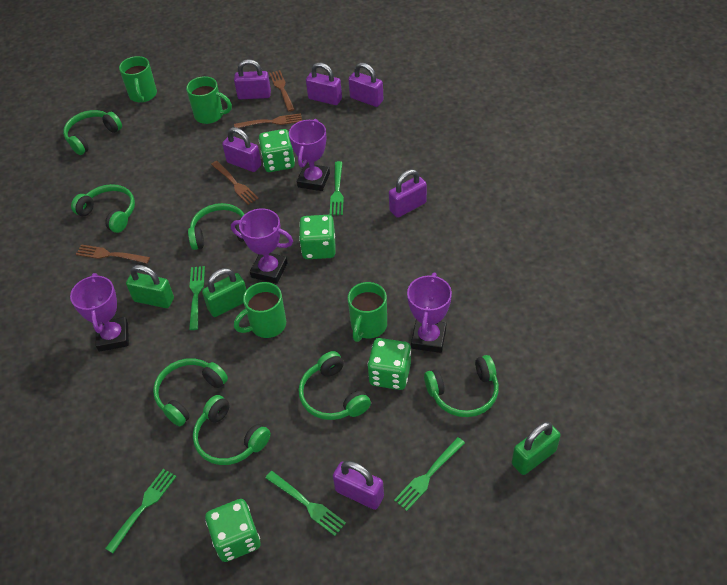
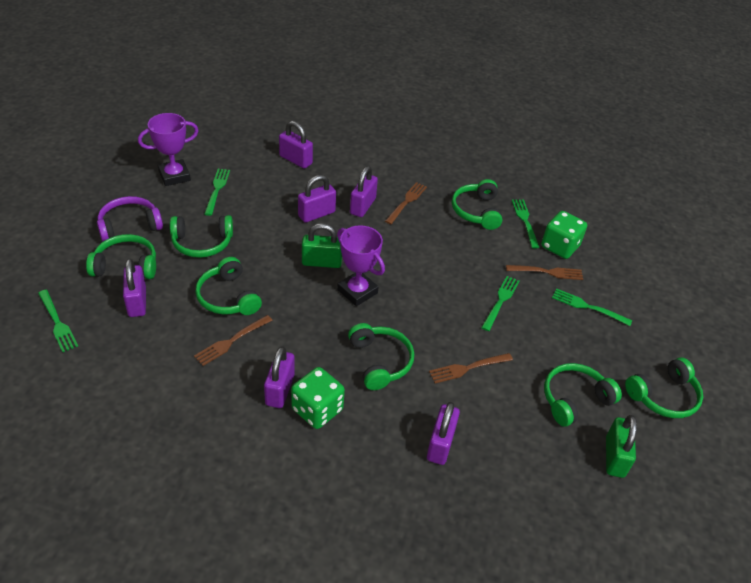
green dice: 4 -> 2
green mug: 4 -> 0
green padlock: 3 -> 2
purple headphones: 0 -> 1
purple trophy: 4 -> 2

